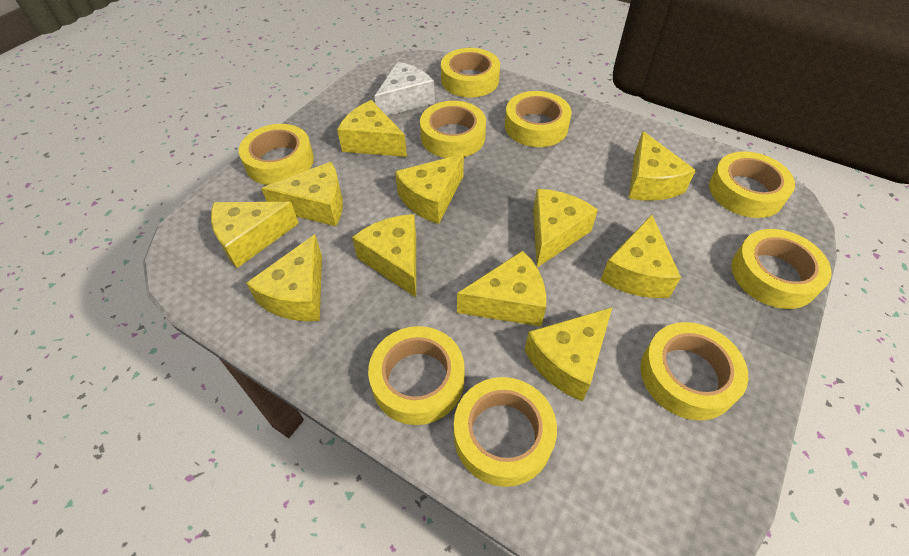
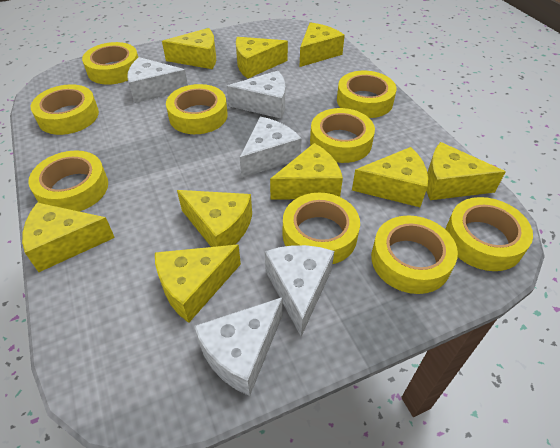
white cheese: 1 -> 5
yellow cheese: 11 -> 9

